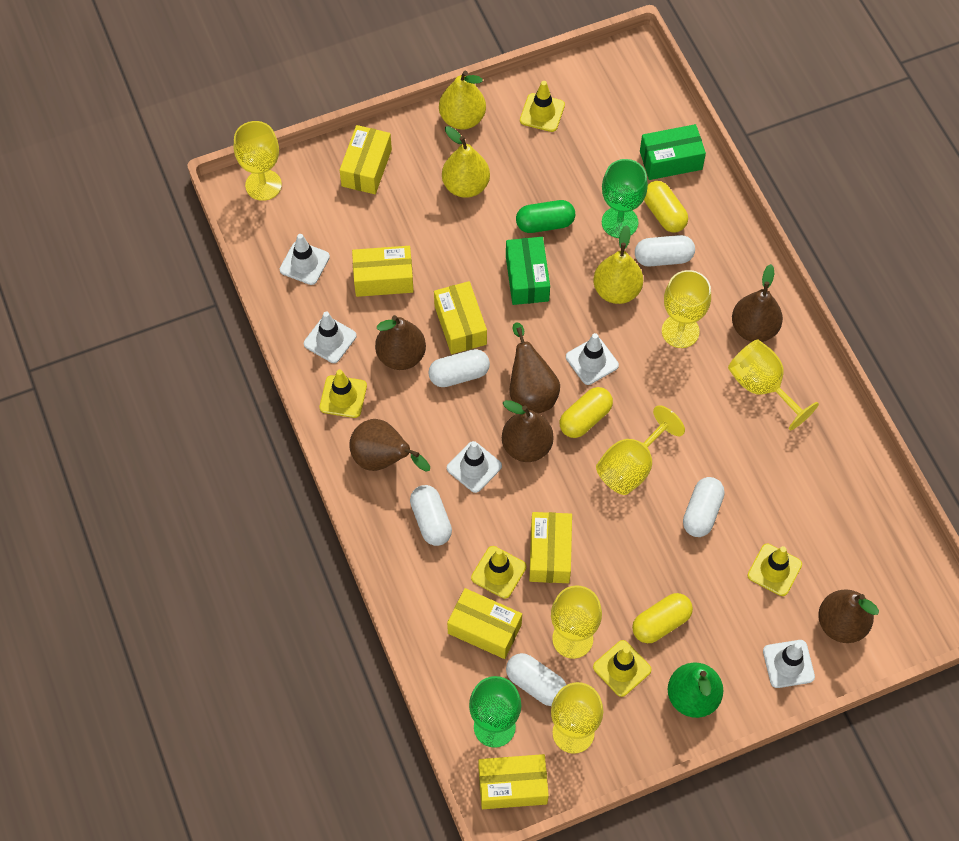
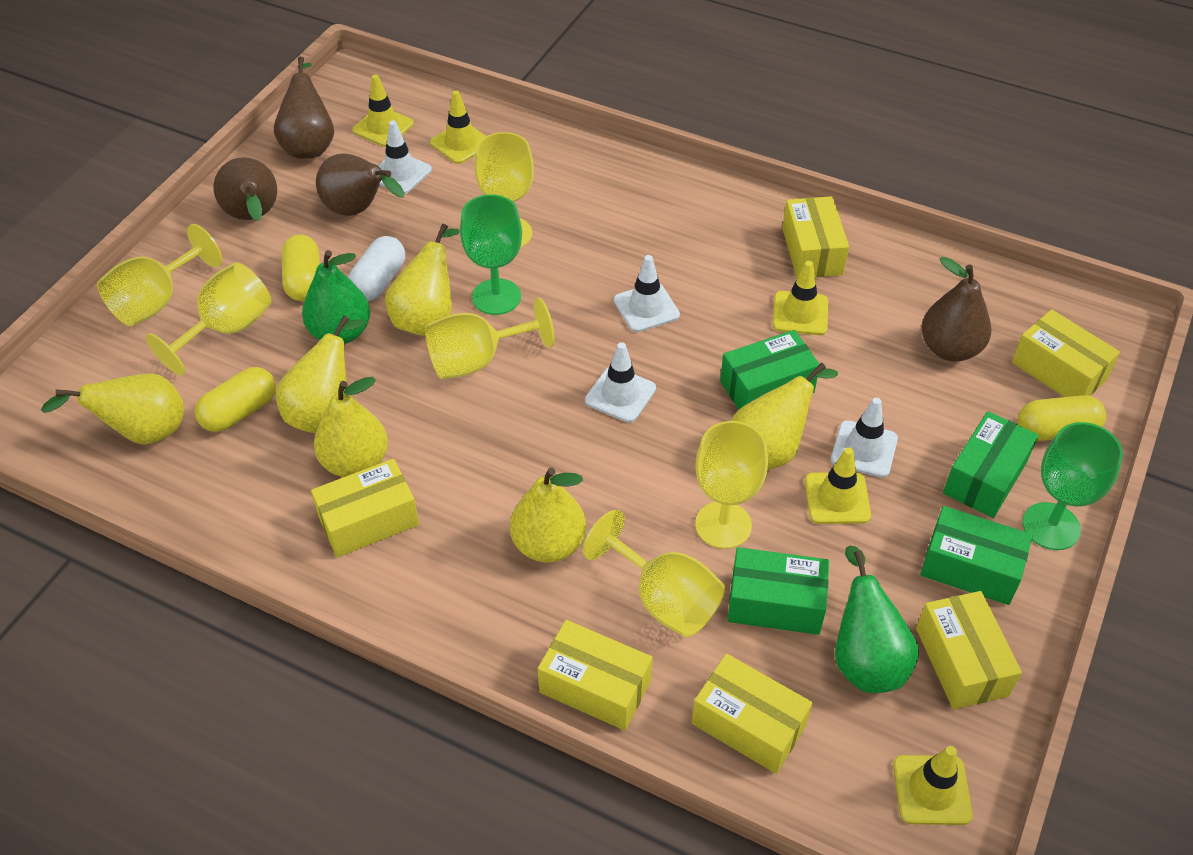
brown pear: 6 -> 4
green box: 2 -> 4
green capsule: 1 -> 0
green pear: 1 -> 2
white capsule: 5 -> 1
white traffic cone: 5 -> 4
yellow pear: 3 -> 6

